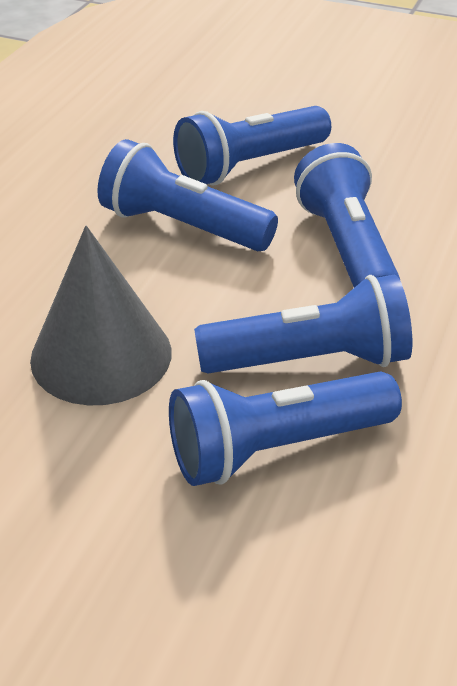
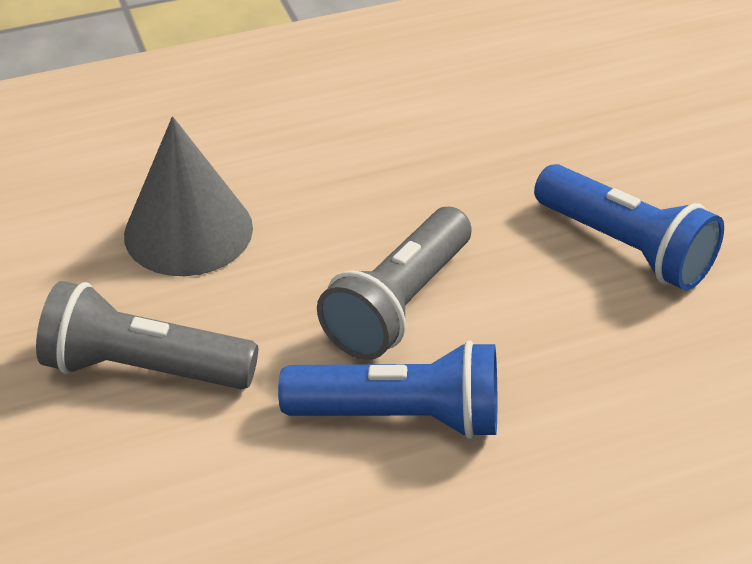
blue flashlight: 5 -> 2
grey flashlight: 0 -> 2

